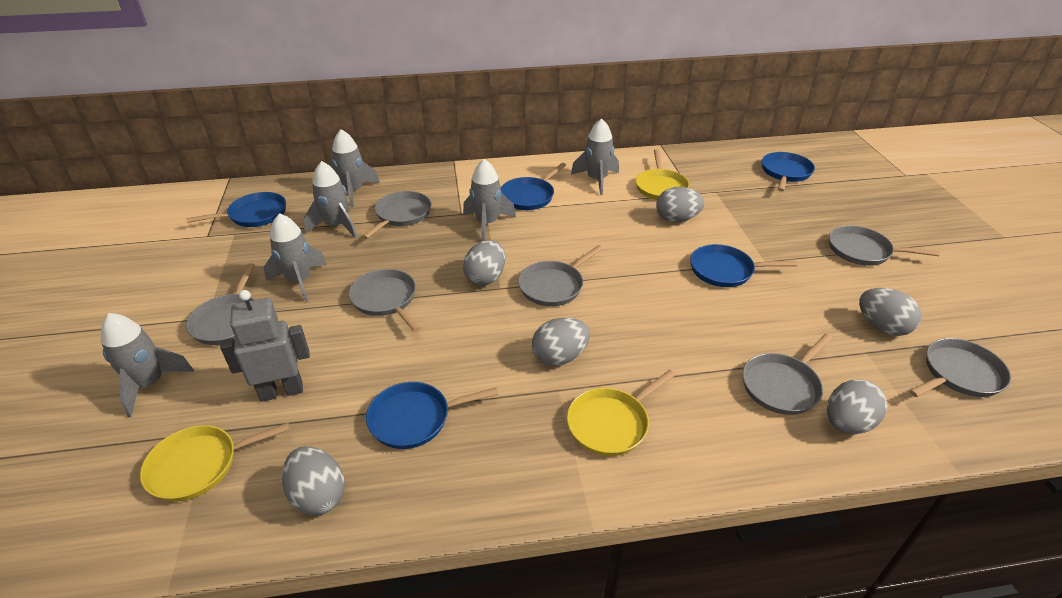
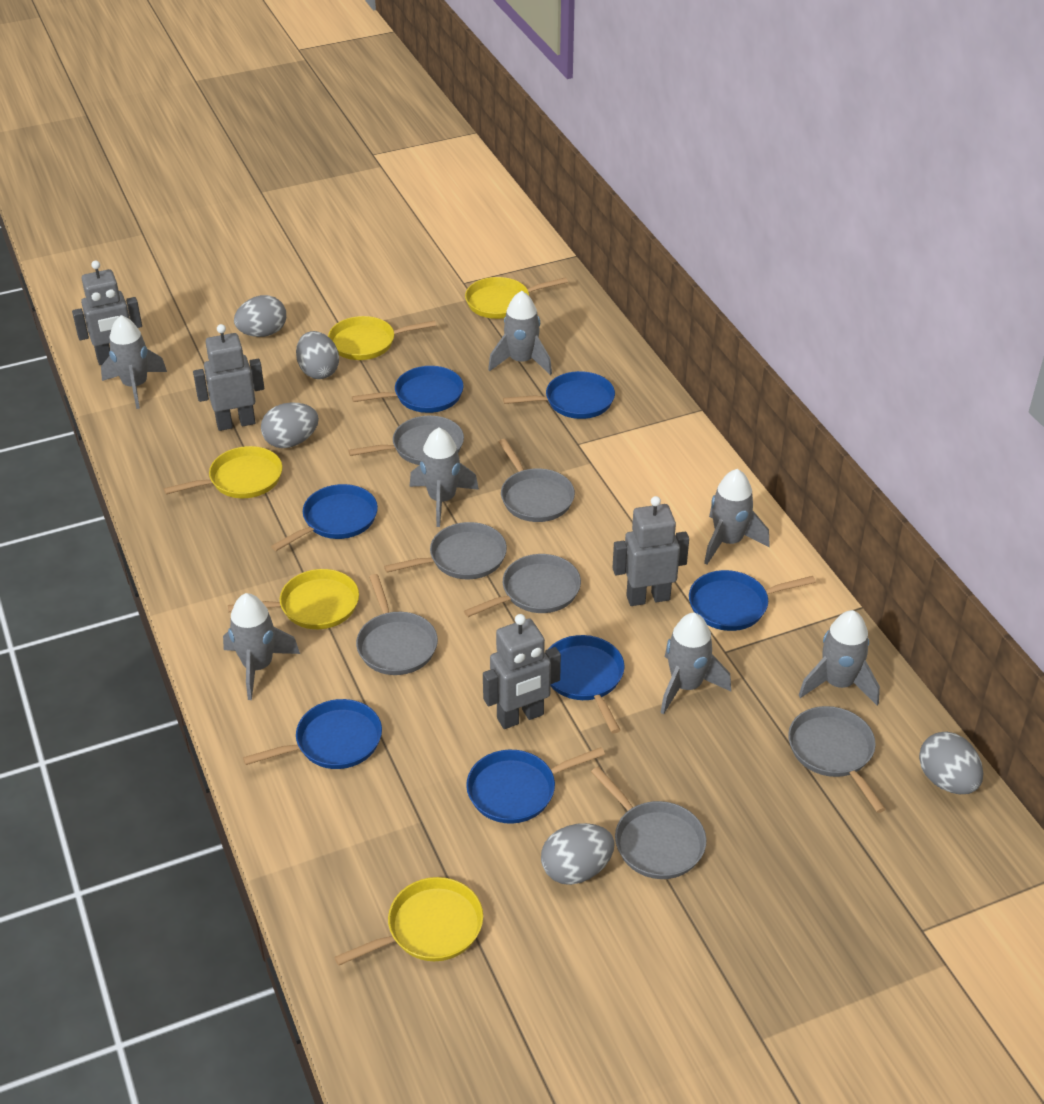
blue pan: 5 -> 7
grey egg: 6 -> 5
grey robot: 1 -> 4
grey rocket: 6 -> 7
yellow pan: 3 -> 5

